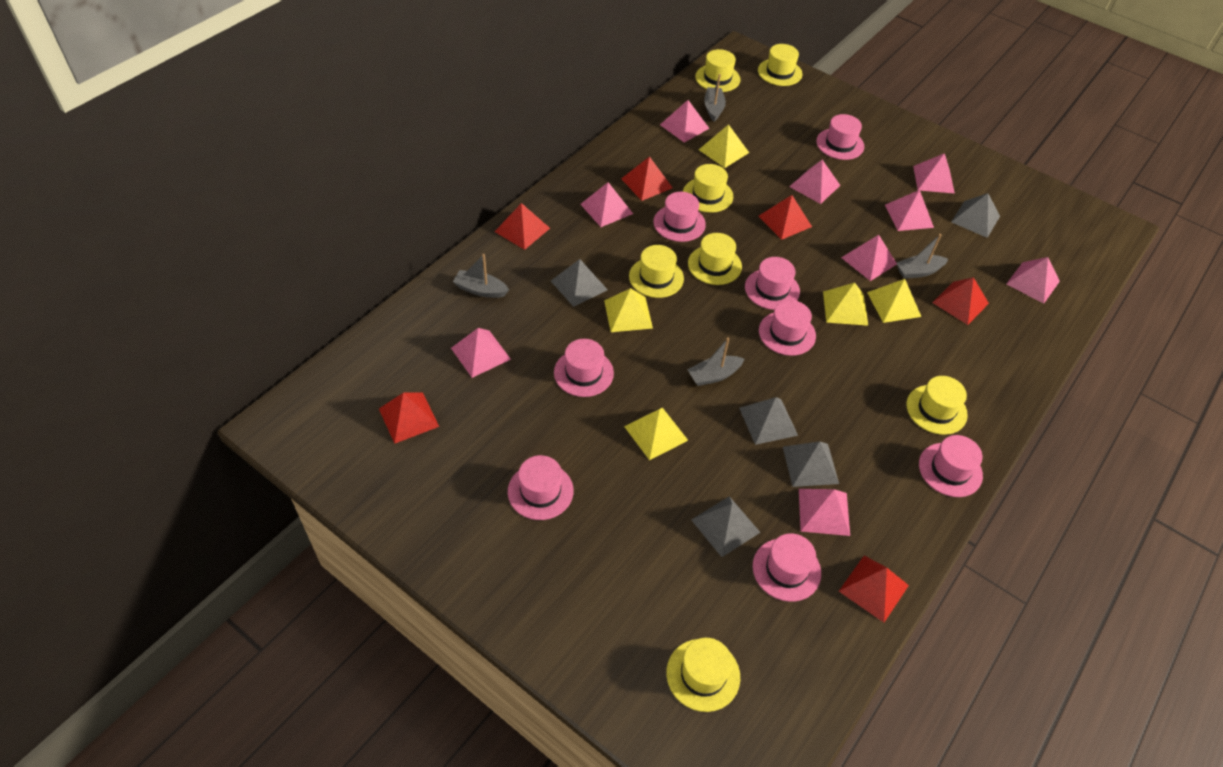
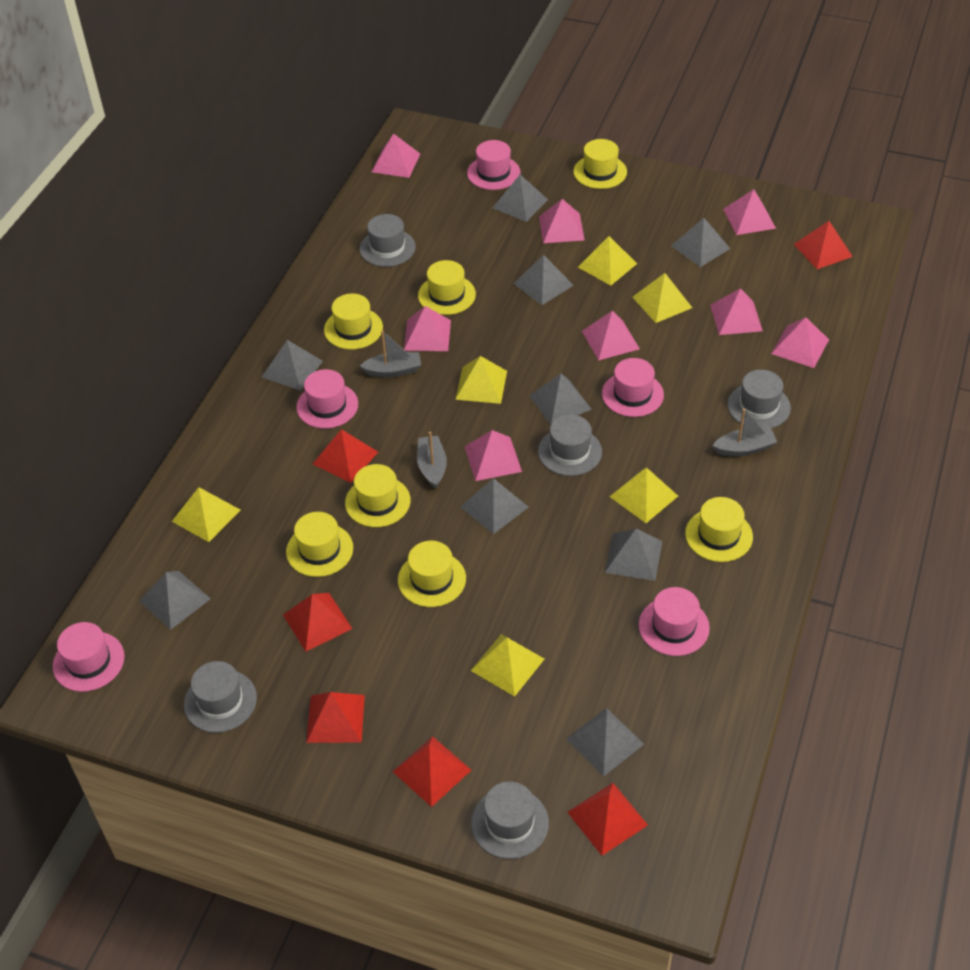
grey boat: 4 -> 3
grey hat: 0 -> 5
grey pyramid: 5 -> 9
pink hat: 8 -> 5
pink pyramid: 9 -> 8
yellow pyramid: 5 -> 6

